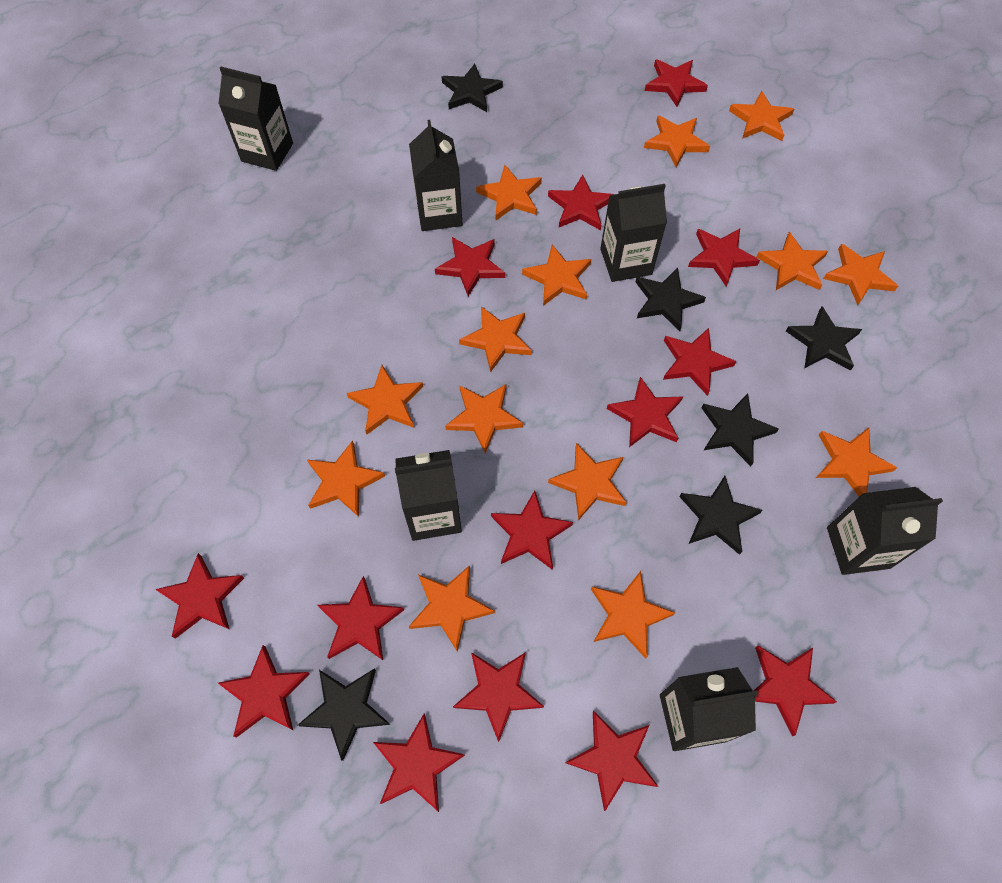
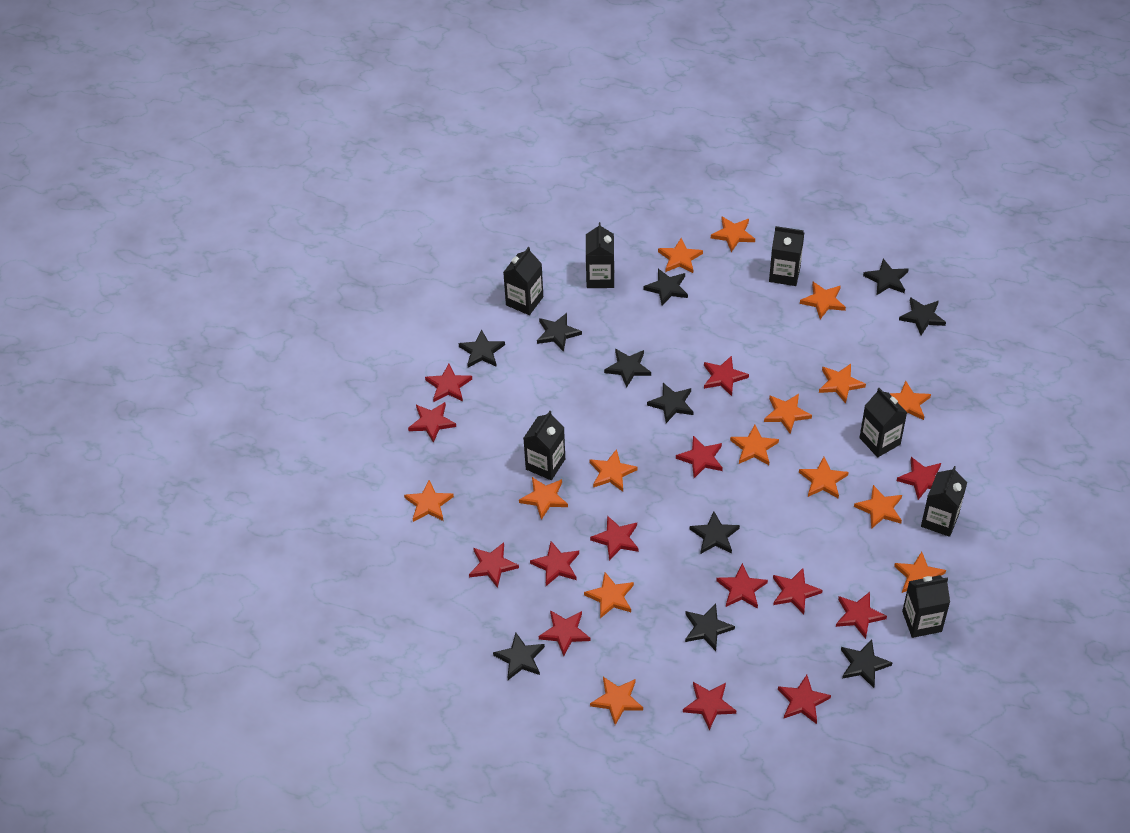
black carton: 6 -> 7
black star: 6 -> 11
orange star: 14 -> 15

